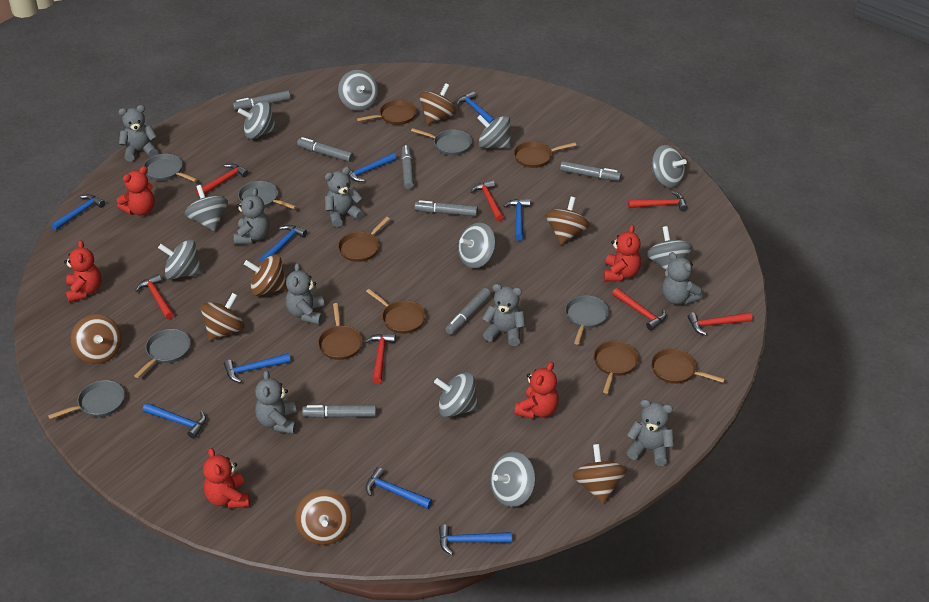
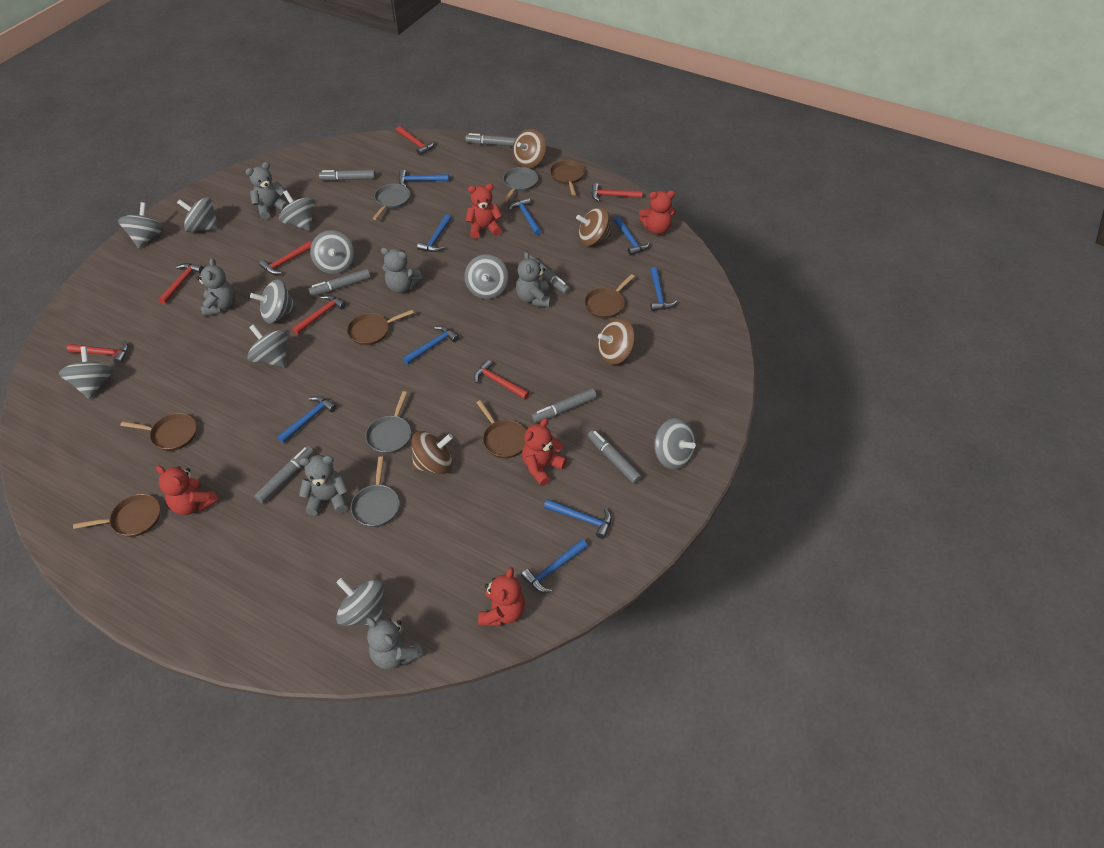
brown pan: 7 -> 6
brown spinning top: 7 -> 4
grey pan: 6 -> 4
grey teddy bear: 8 -> 6

